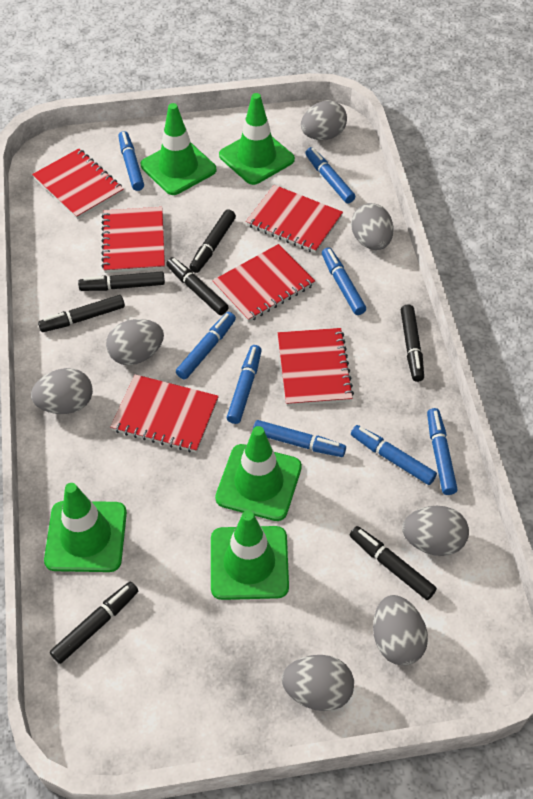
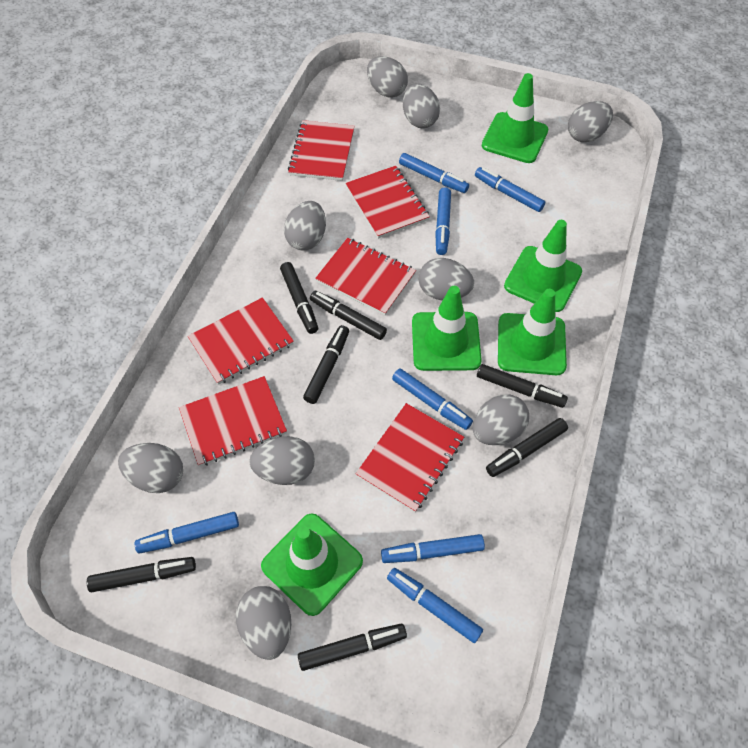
blue marker: 8 -> 7
grey egg: 7 -> 9

